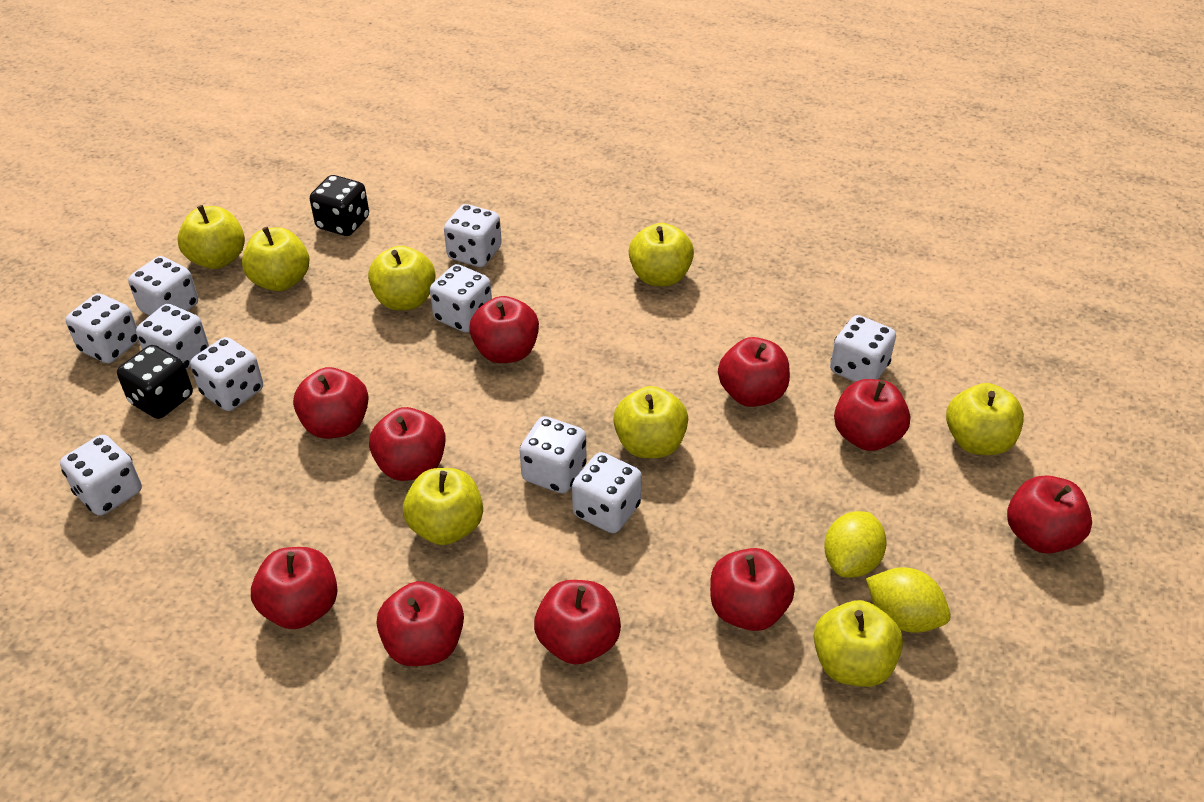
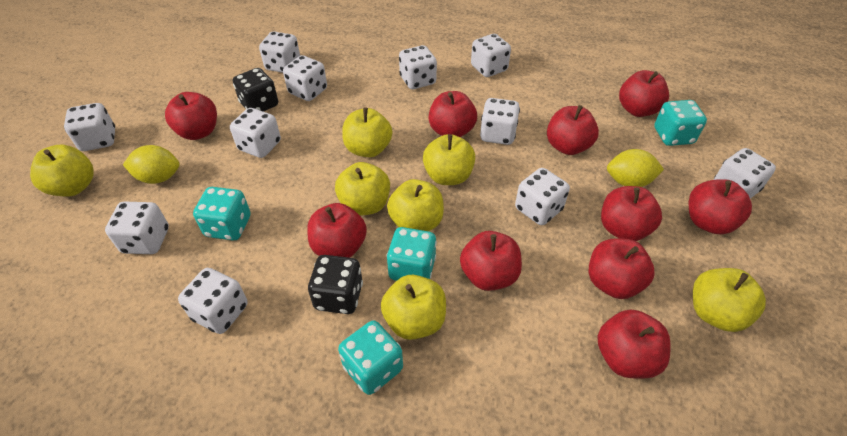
turquoise dice: 0 -> 4
white dice: 10 -> 11
yellow apple: 8 -> 7

